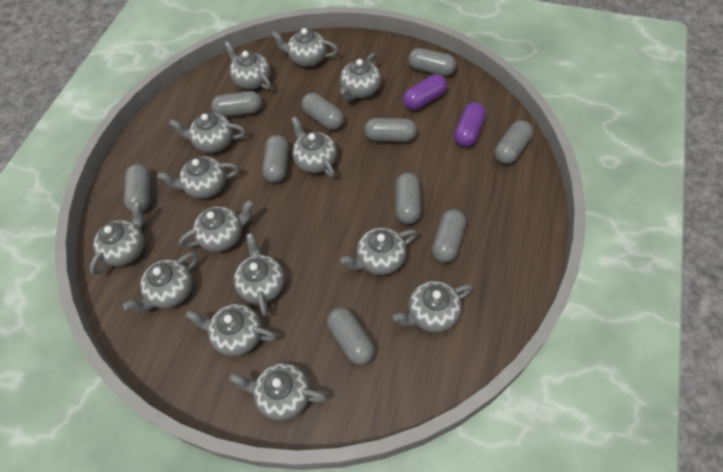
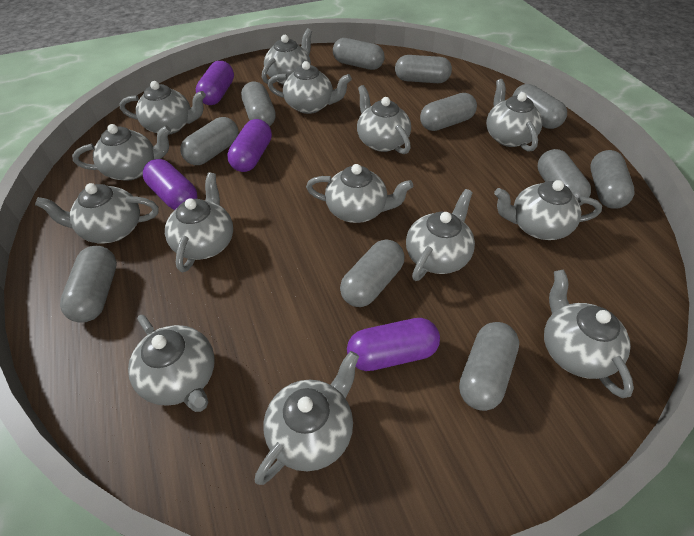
grey capsule: 10 -> 11
purple capsule: 2 -> 4

